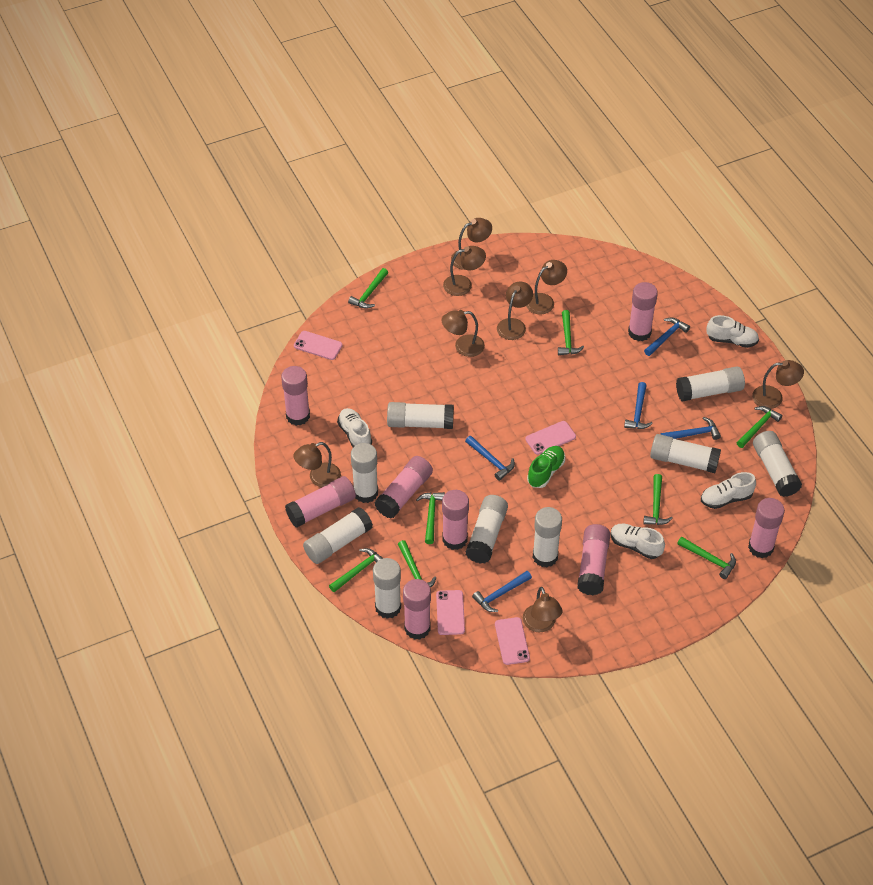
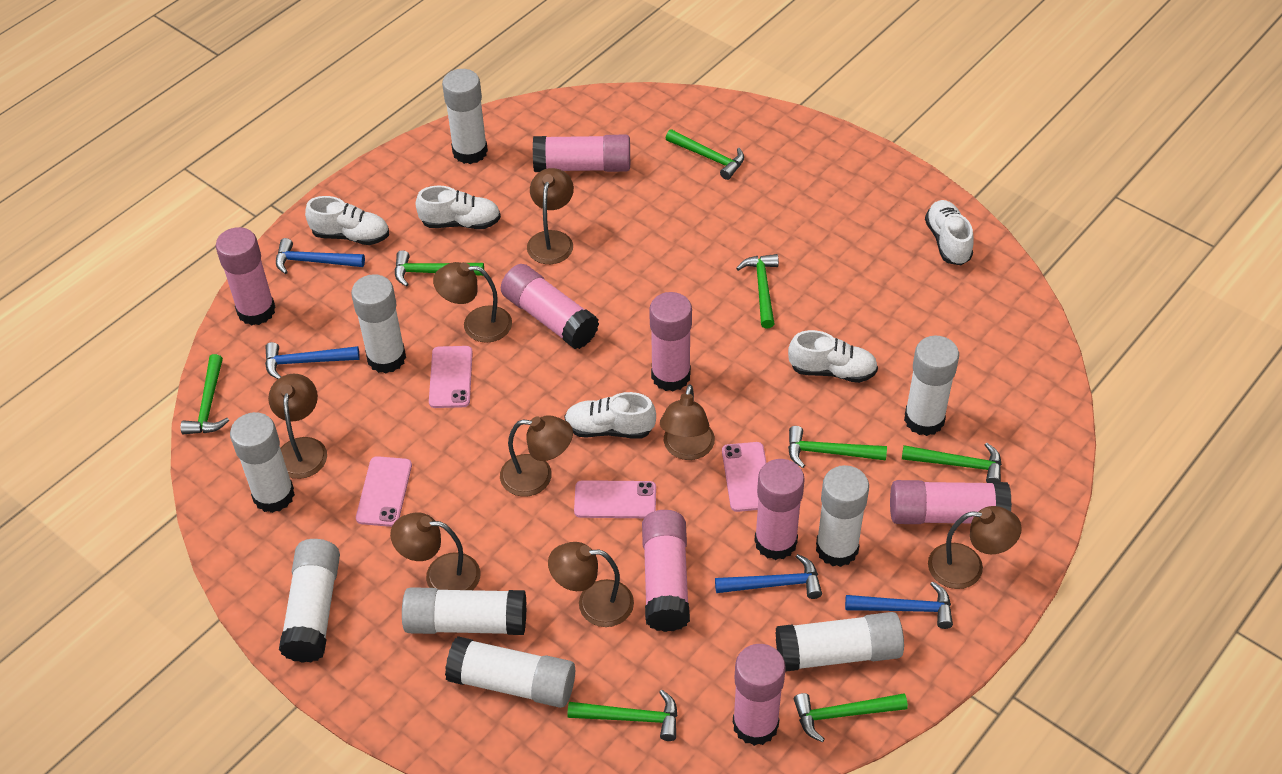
blue hammer: 5 -> 4
green shoe: 1 -> 0
white shoe: 4 -> 5

